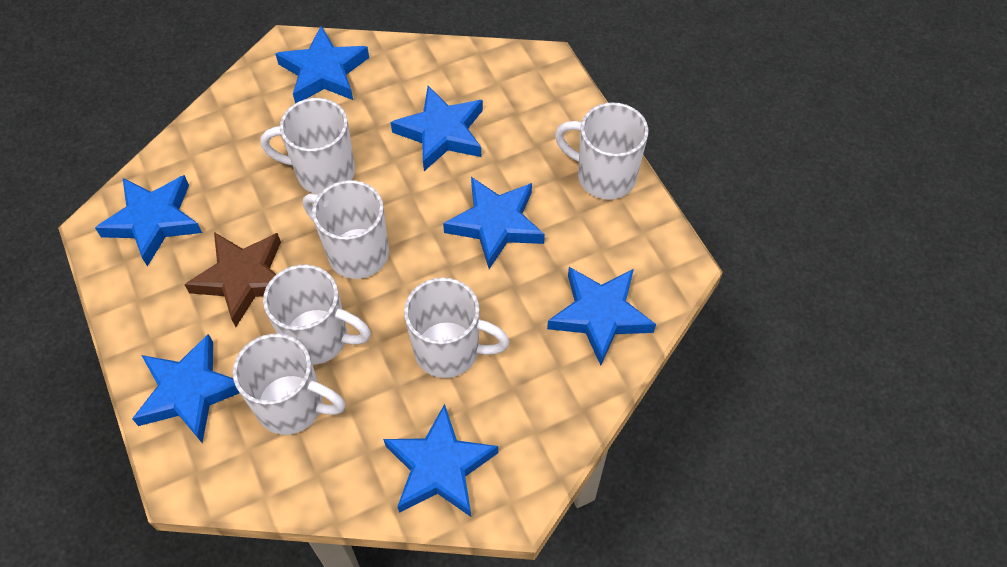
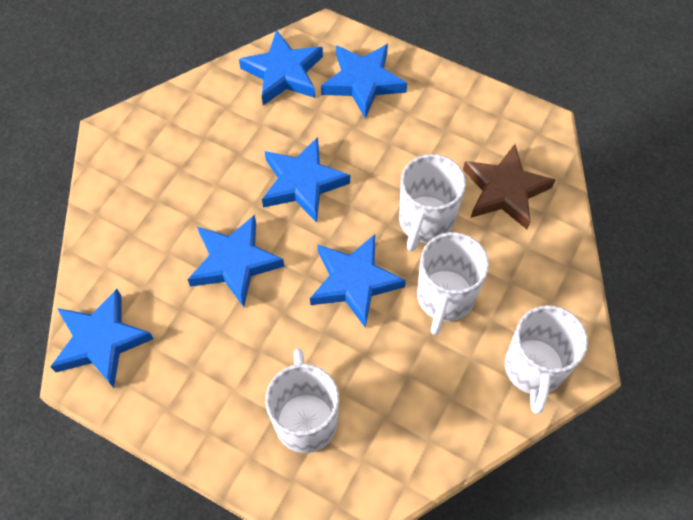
blue star: 7 -> 6
white mug: 6 -> 4

